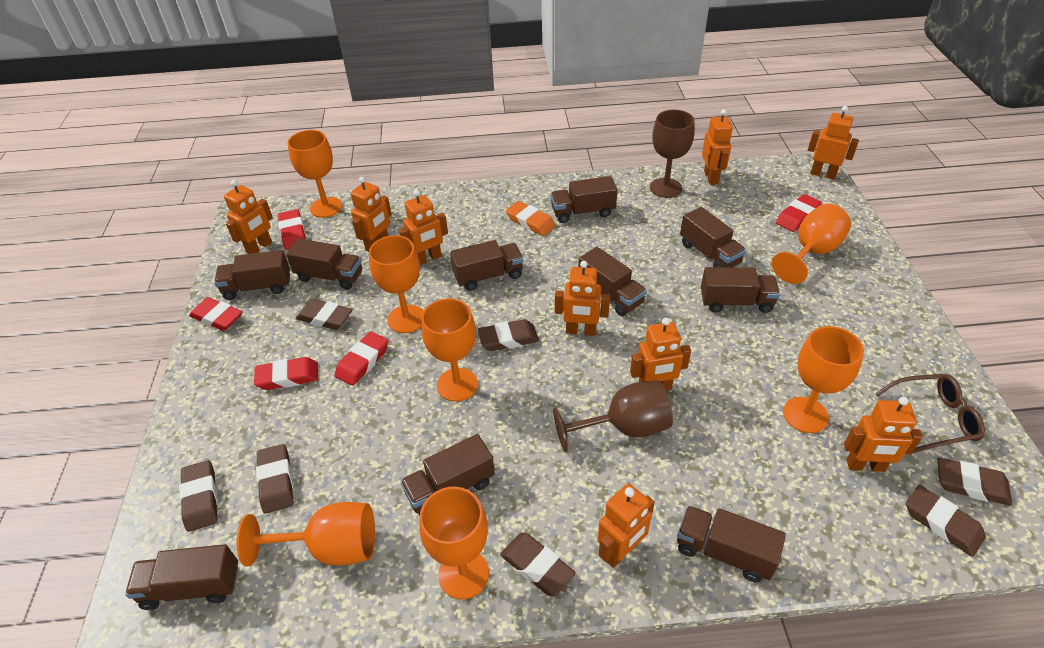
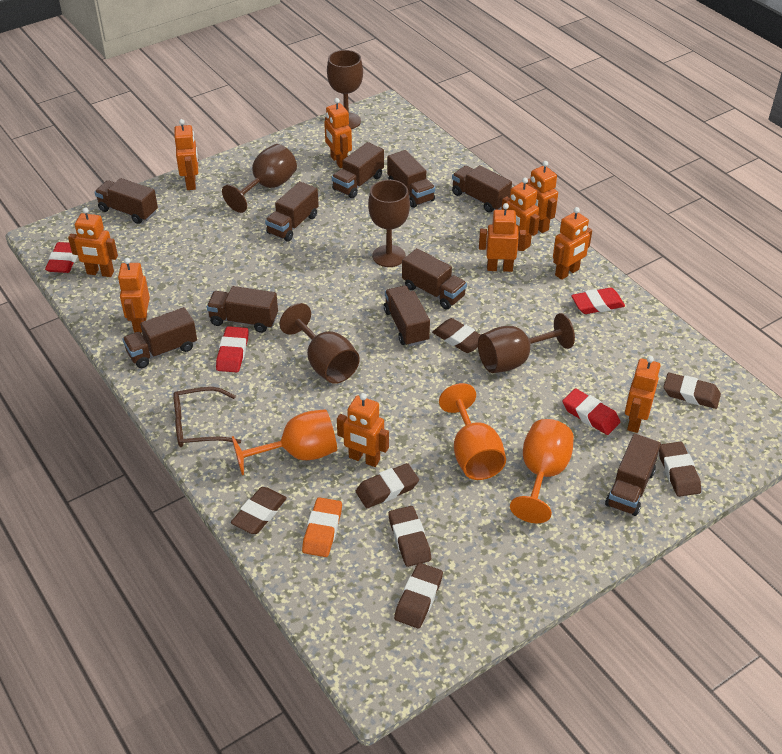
brown goblet: 2 -> 5
orange goblet: 7 -> 3
orange robot: 9 -> 10
red eraser: 5 -> 4

